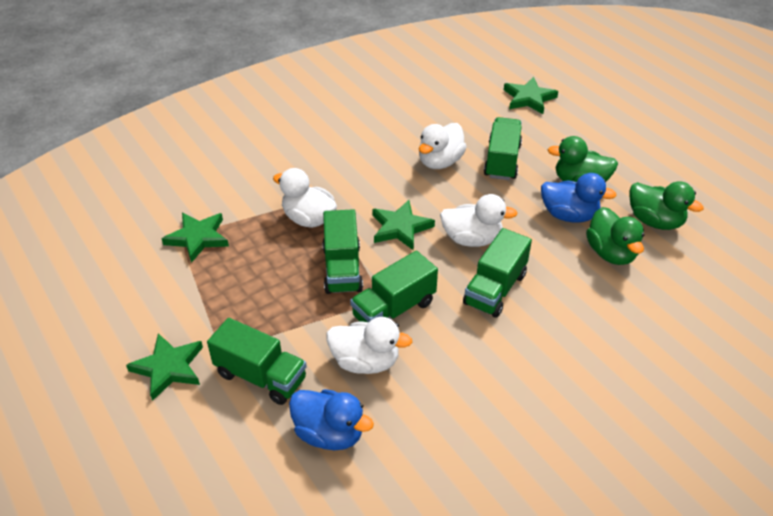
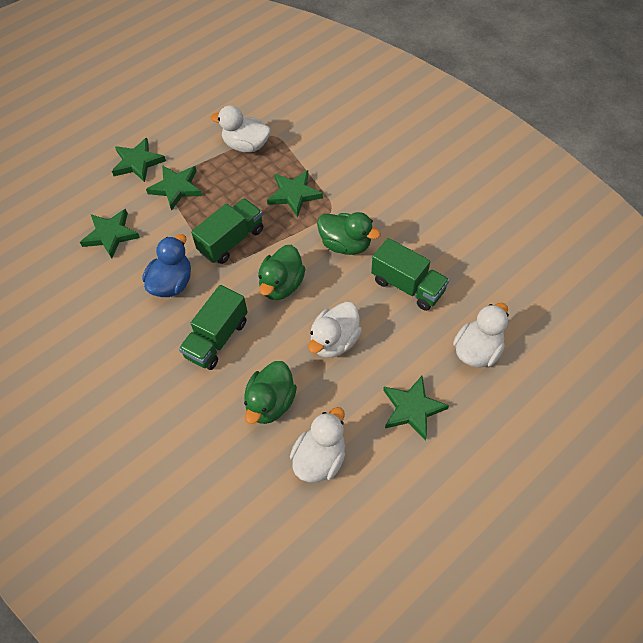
blue duck: 2 -> 1
green star: 4 -> 5
green truck: 5 -> 3

